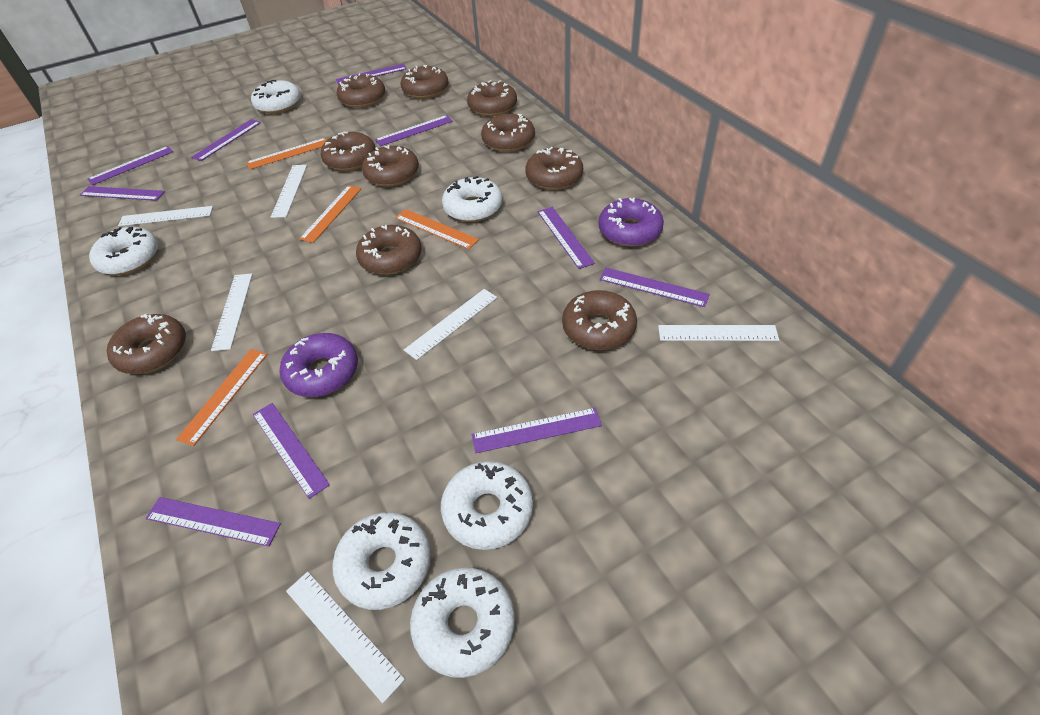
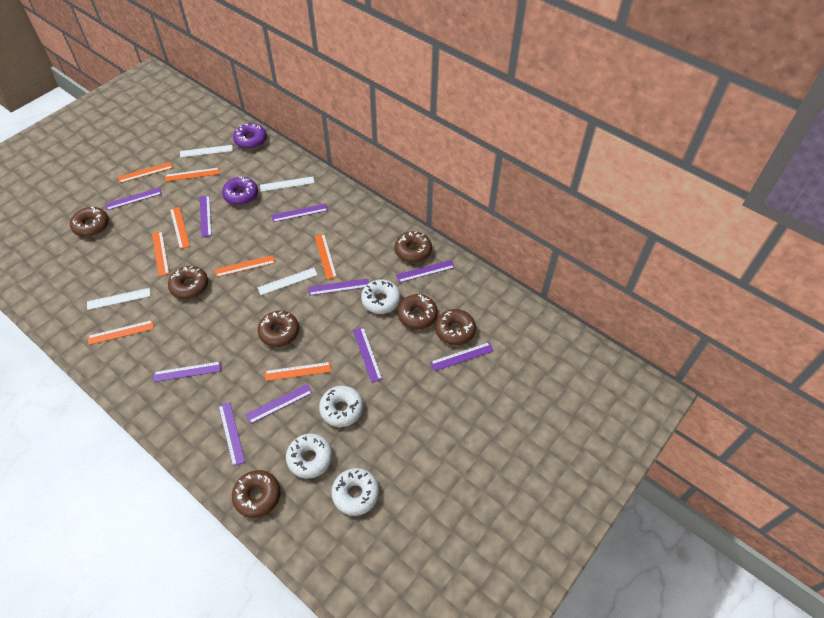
brown donut: 10 -> 7
orange ruler: 4 -> 8
white donut: 6 -> 4
white ruler: 6 -> 4

